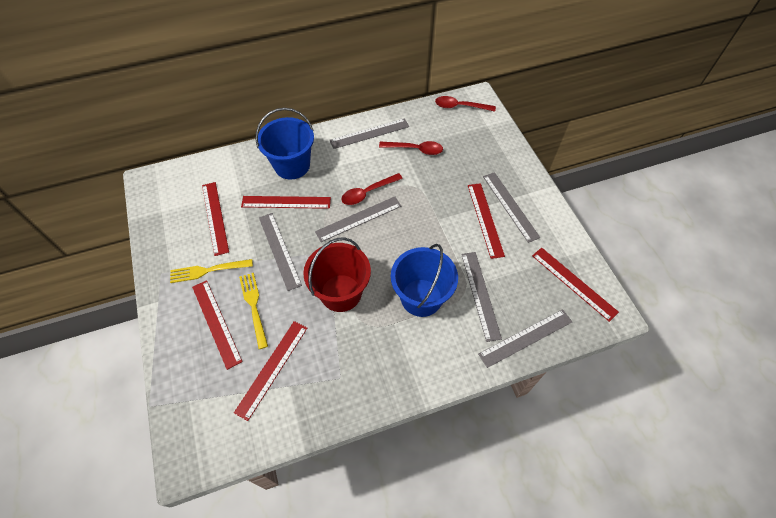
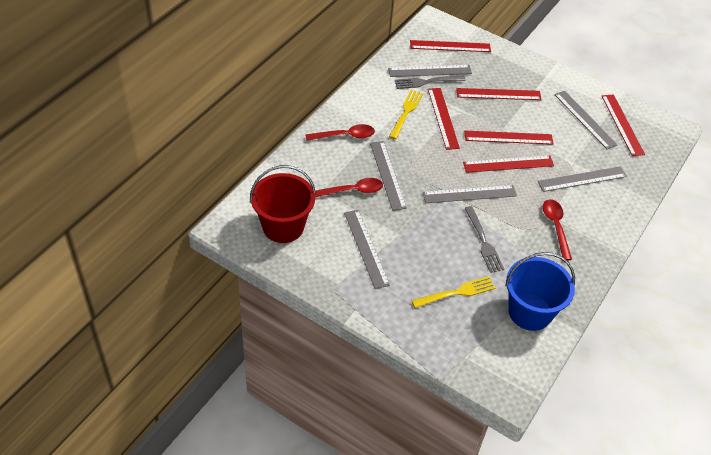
blue bucket: 2 -> 1
grey fork: 0 -> 2

